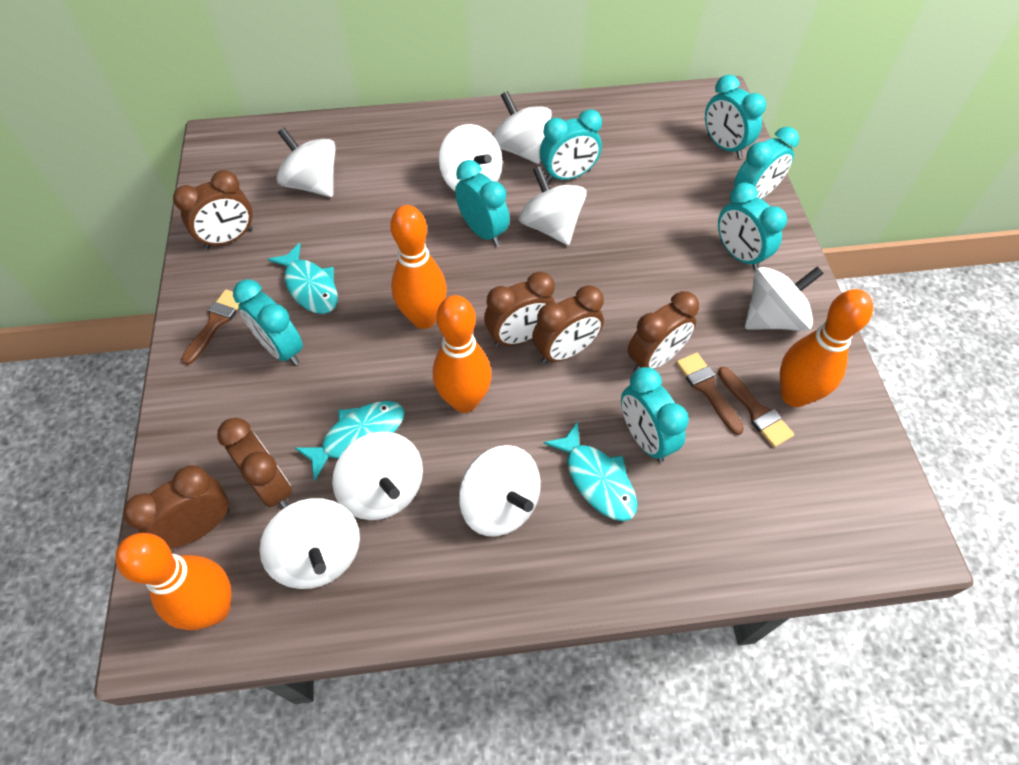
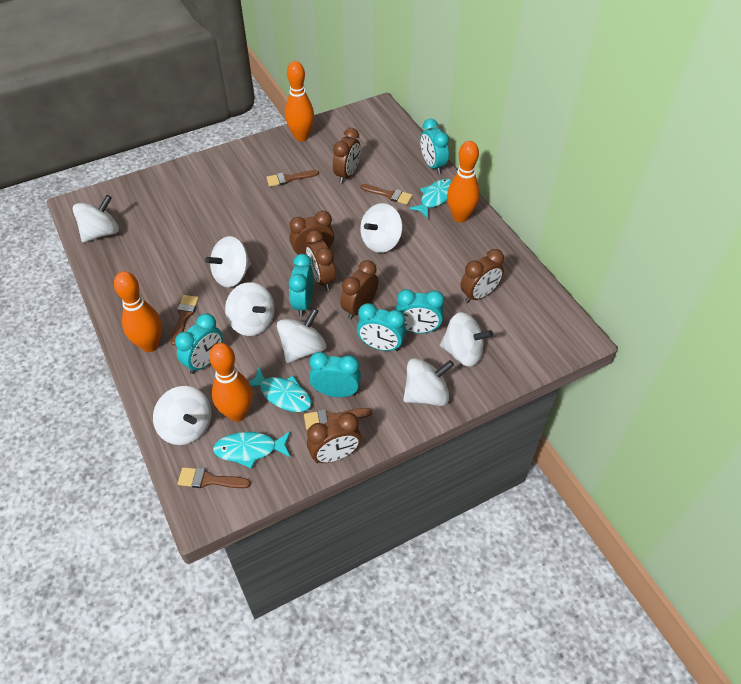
brown brush: 3 -> 5
turquoise clock: 7 -> 6

